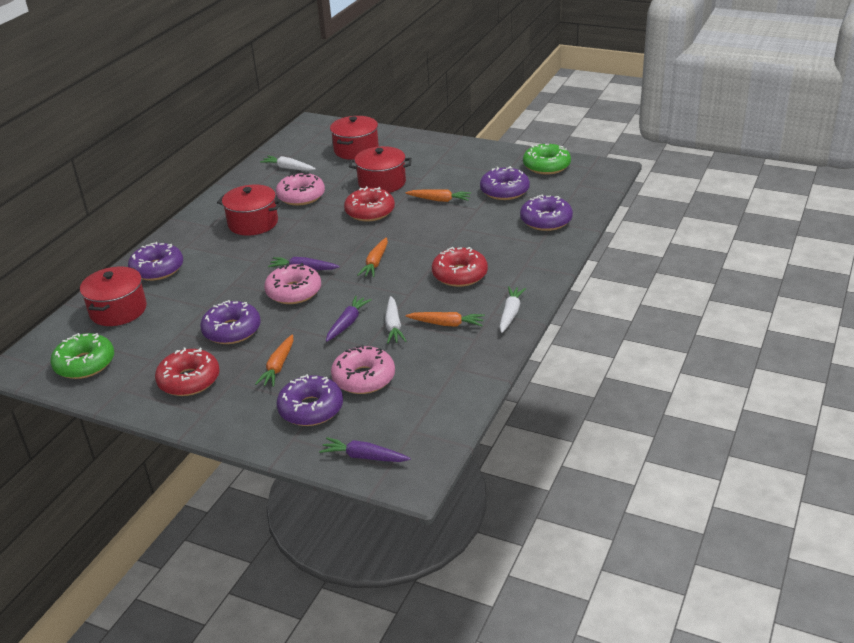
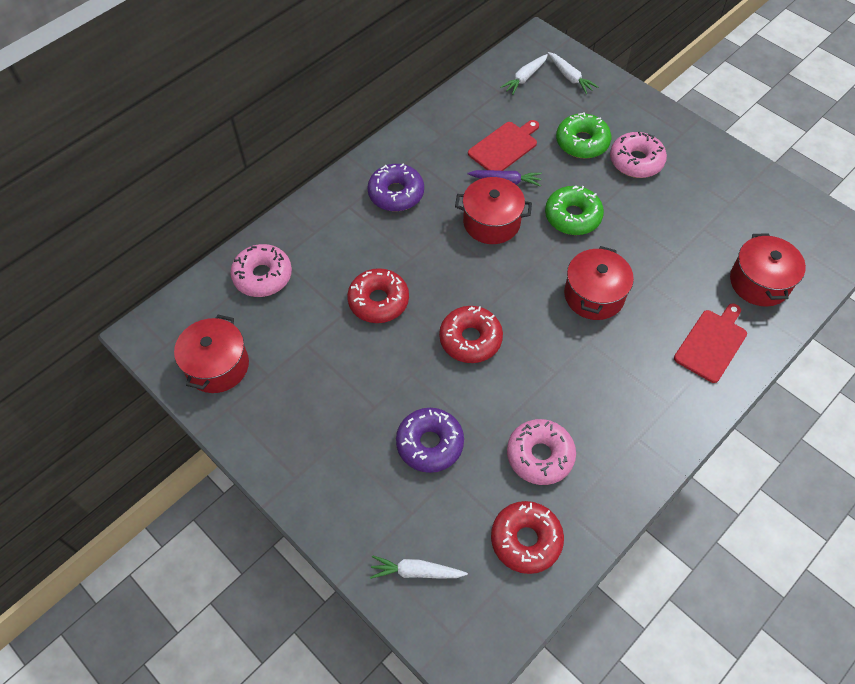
orange carrot: 4 -> 0
purple carrot: 3 -> 1
purple donut: 5 -> 2
red cutting board: 0 -> 2

